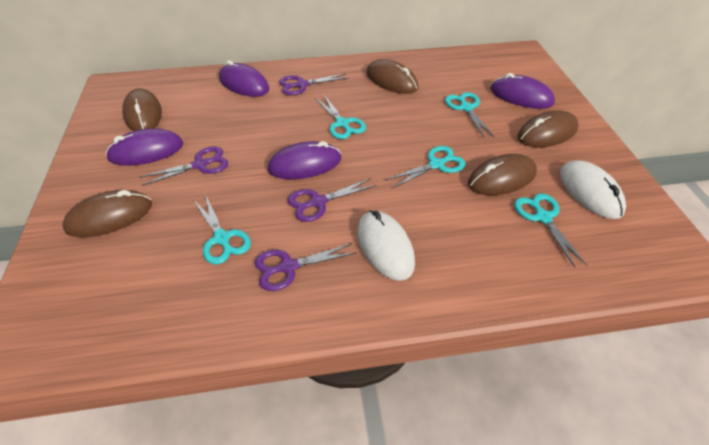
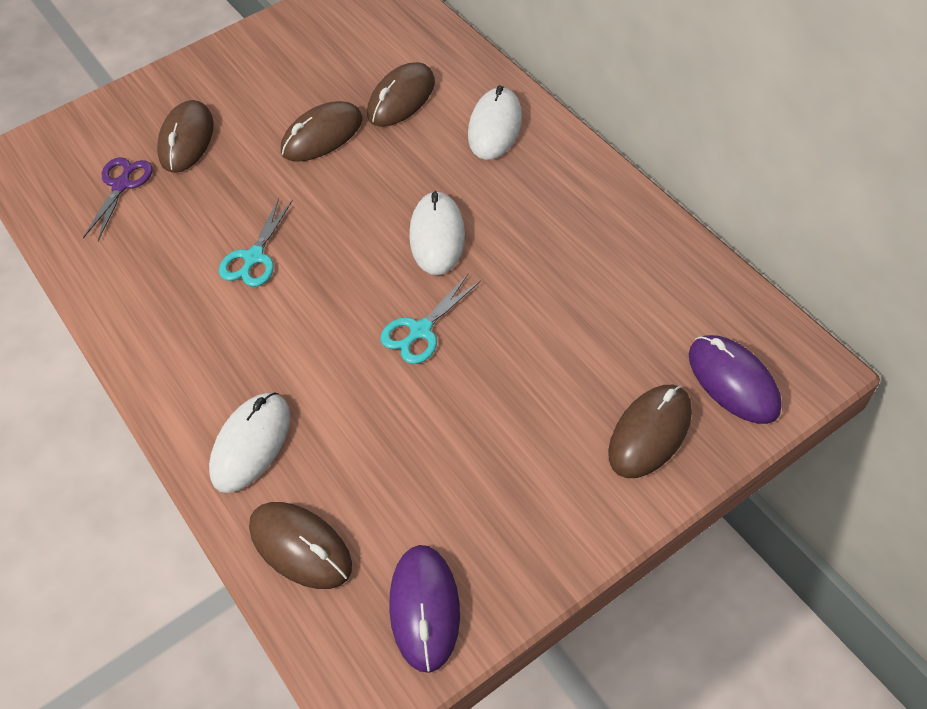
purple mouse: 4 -> 2
purple scissors: 4 -> 1
turquoise scissors: 5 -> 2
white mouse: 2 -> 3

